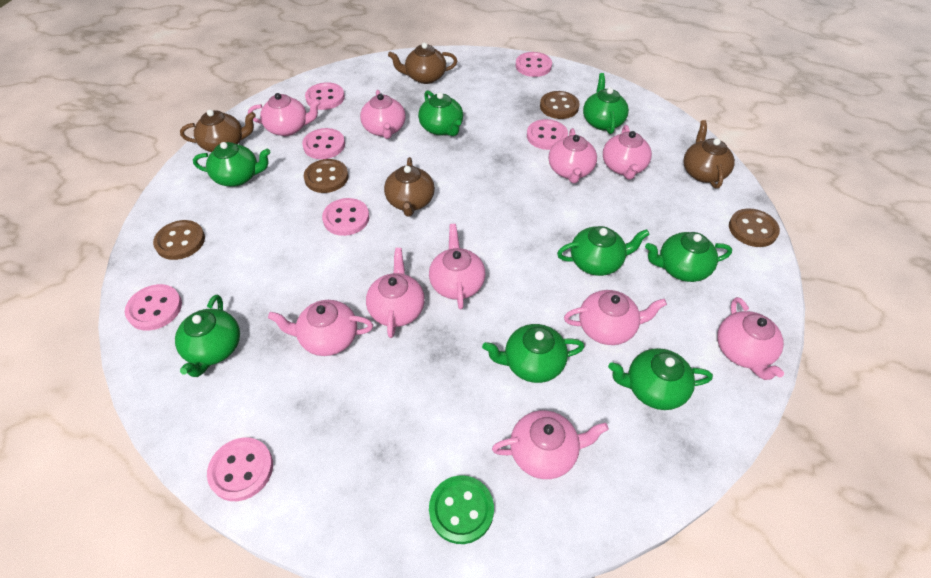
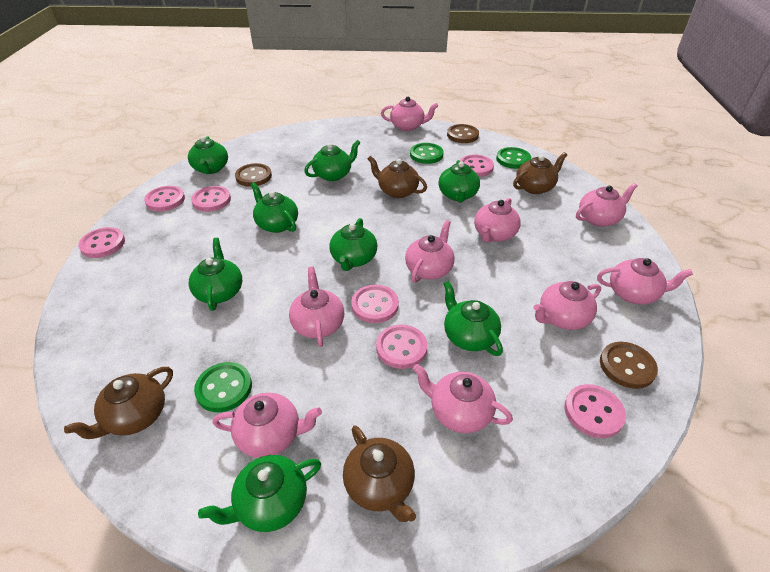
brown button: 4 -> 3
green button: 1 -> 3
pink teapot: 10 -> 9

